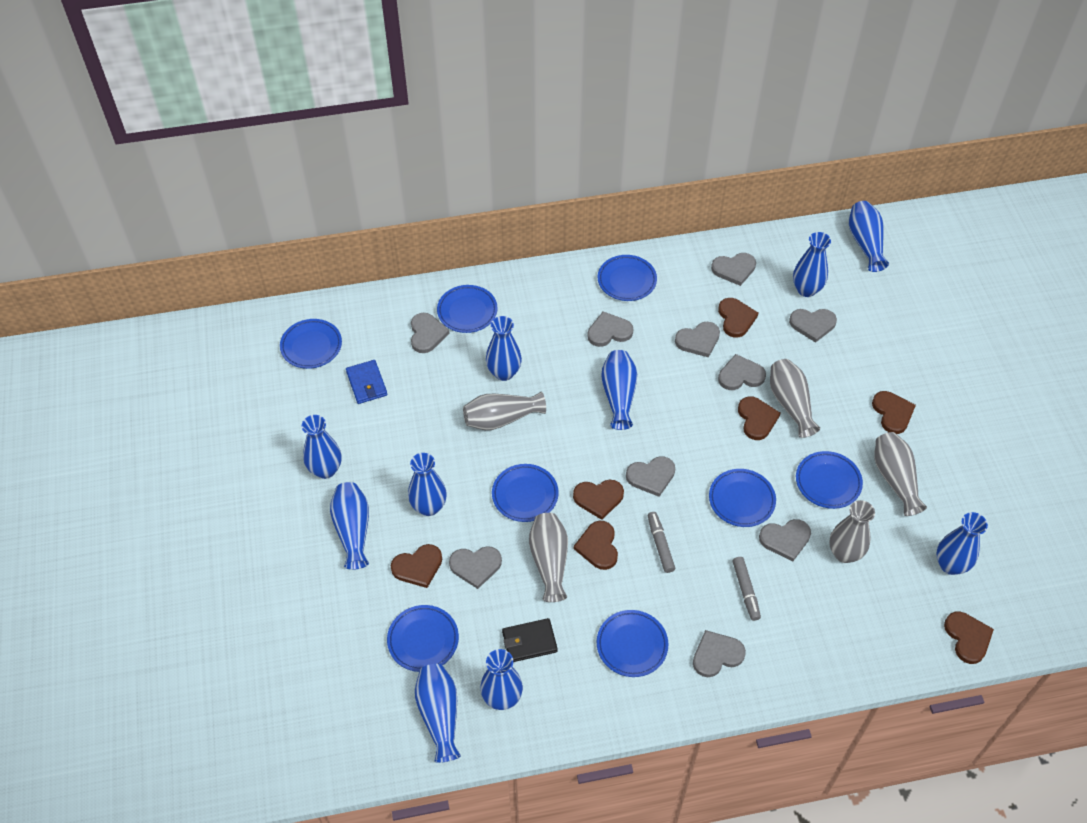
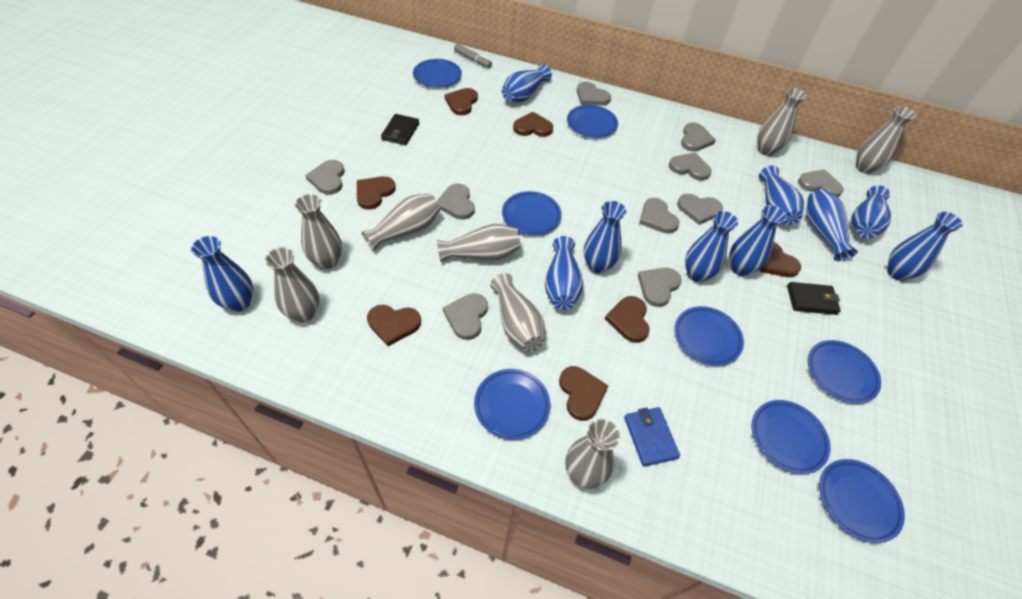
black wallet: 1 -> 2
grey marker: 2 -> 1
grey vase: 5 -> 8

